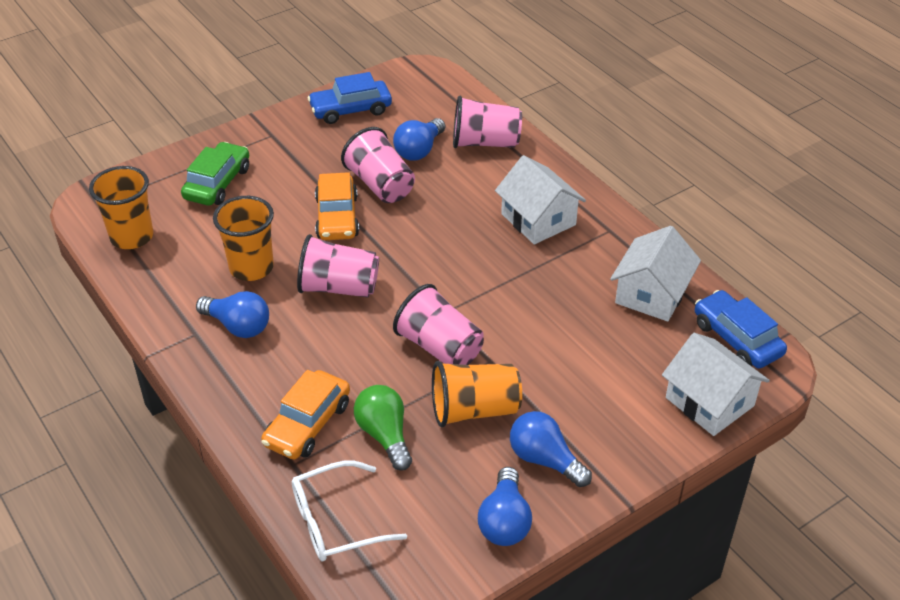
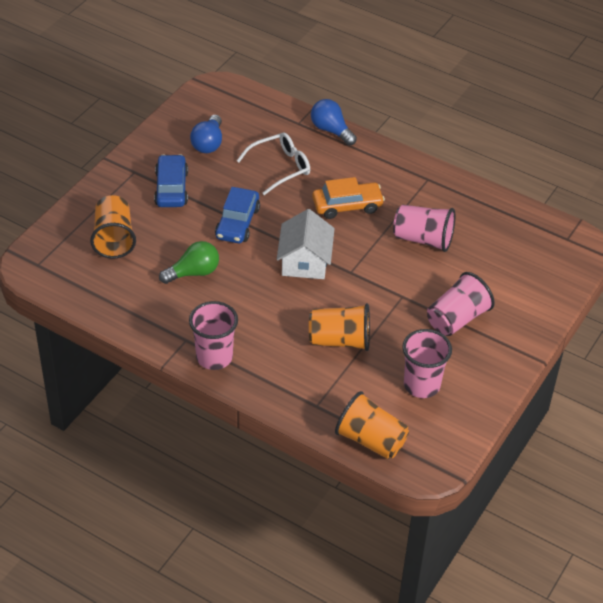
blue light bulb: 4 -> 2
green car: 1 -> 0
orange car: 2 -> 1
white house: 3 -> 1

